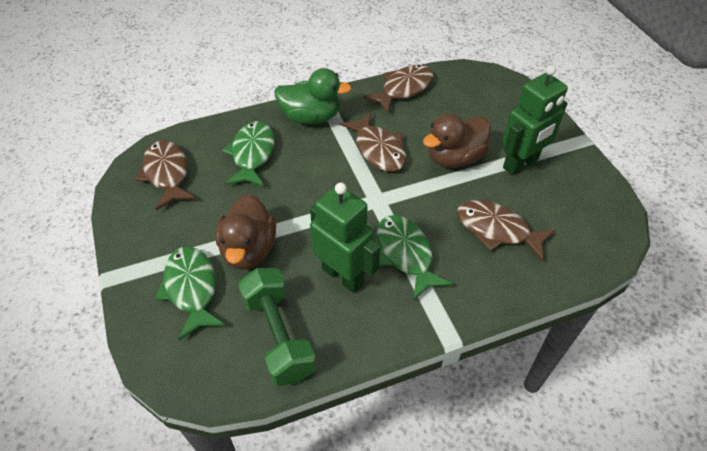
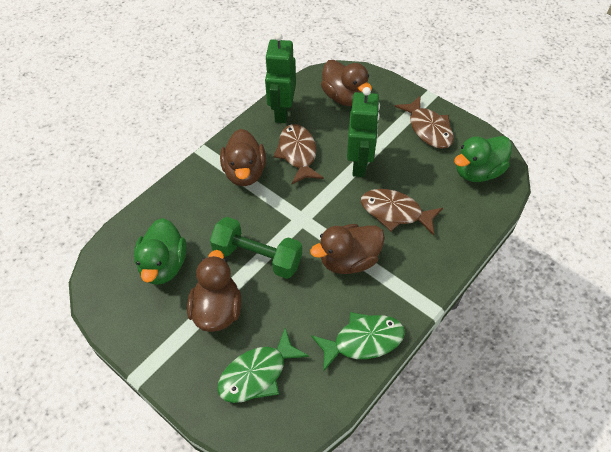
brown duck: 2 -> 4
brown fish: 4 -> 3
green duck: 1 -> 2
green fish: 3 -> 2

